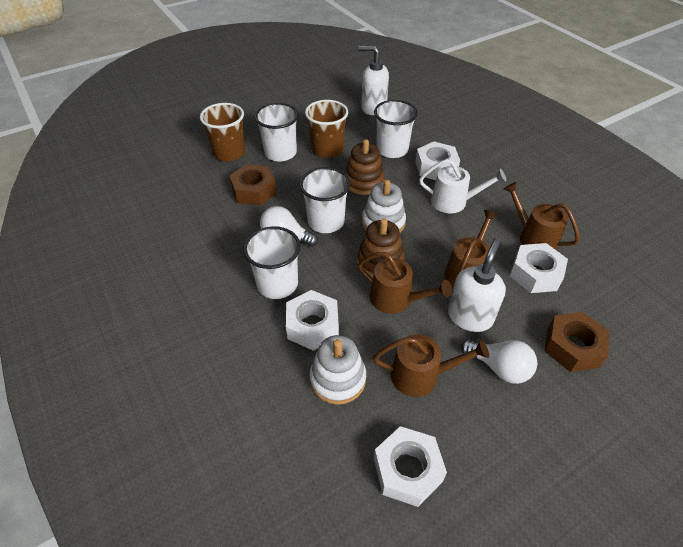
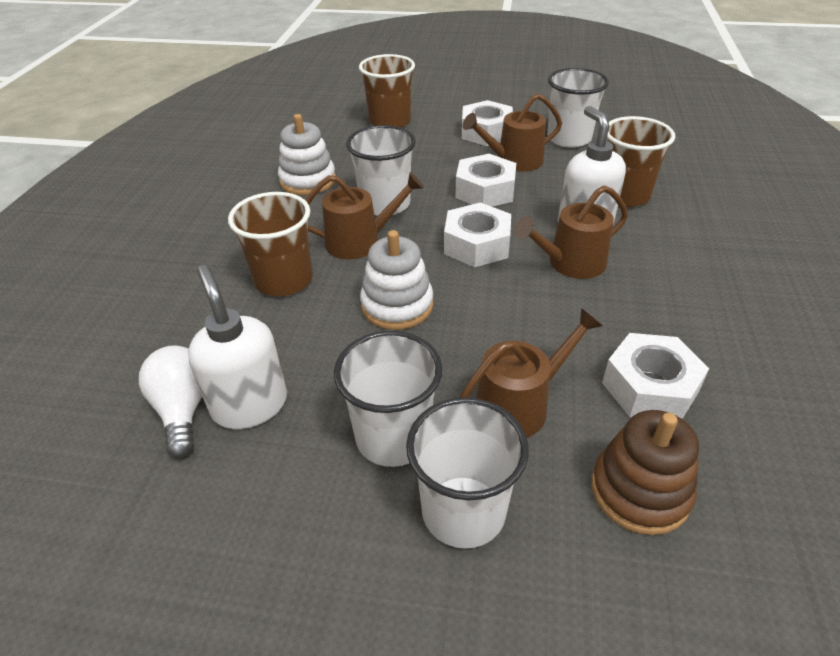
brown cup: 2 -> 3
brown nut: 2 -> 0
brown stacking toy: 2 -> 1
white light bulb: 2 -> 1
white watering can: 1 -> 0

